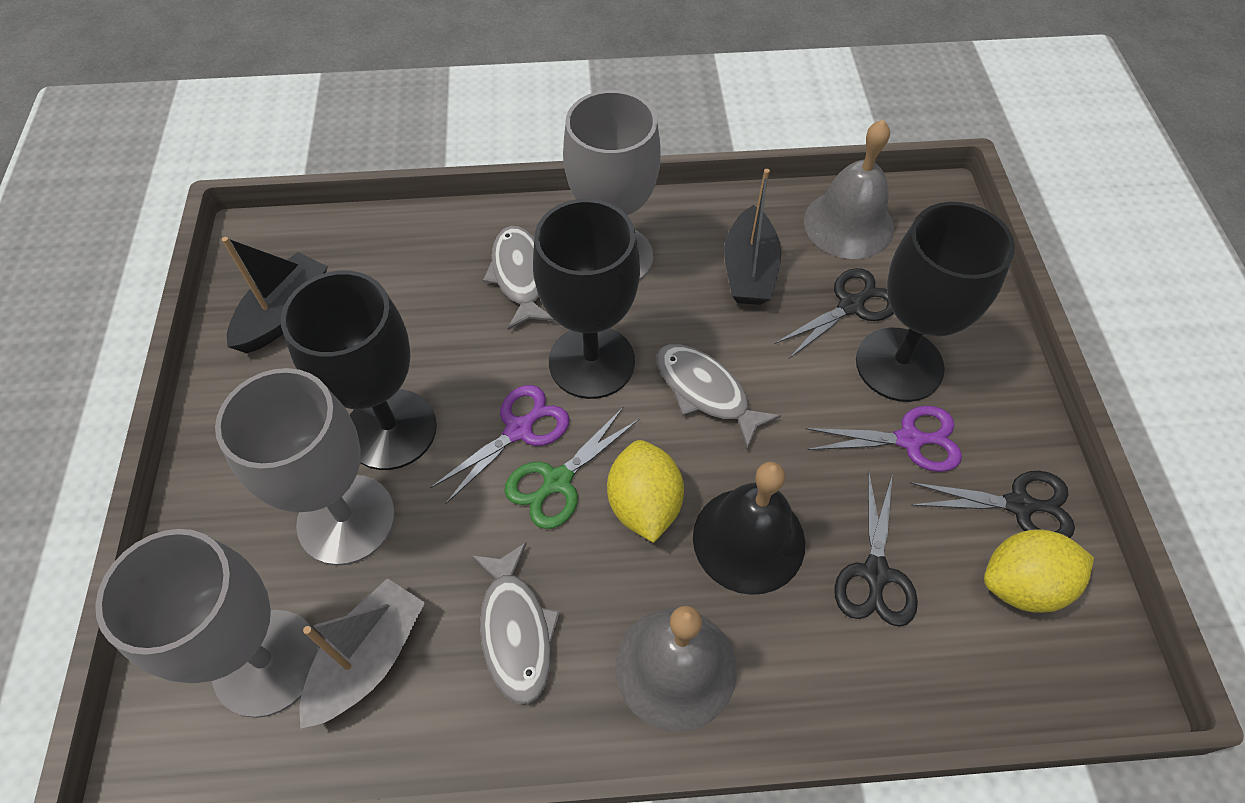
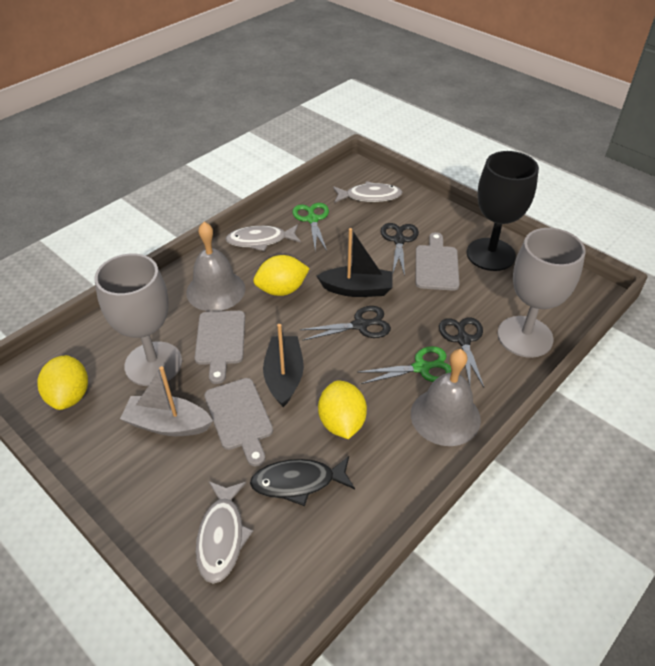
black bell: 1 -> 0
black fish: 0 -> 1
black goblet: 3 -> 1
green scissors: 1 -> 2
grey cutting board: 0 -> 3
grey goblet: 3 -> 2
purple scissors: 2 -> 0
yellow lemon: 2 -> 3

